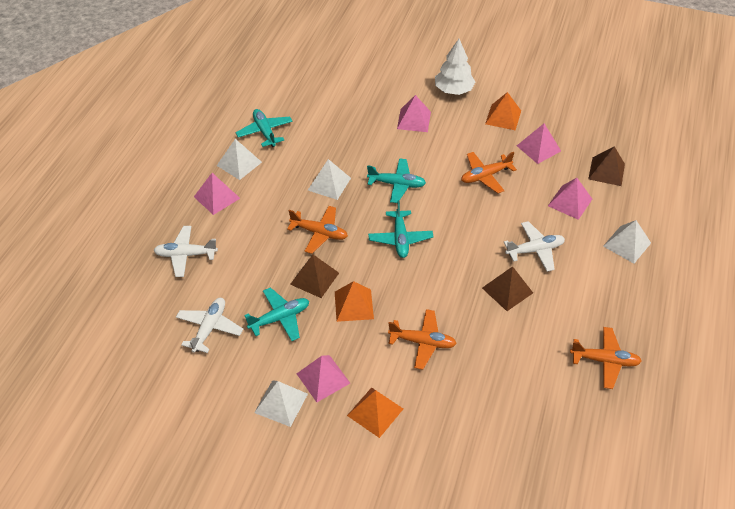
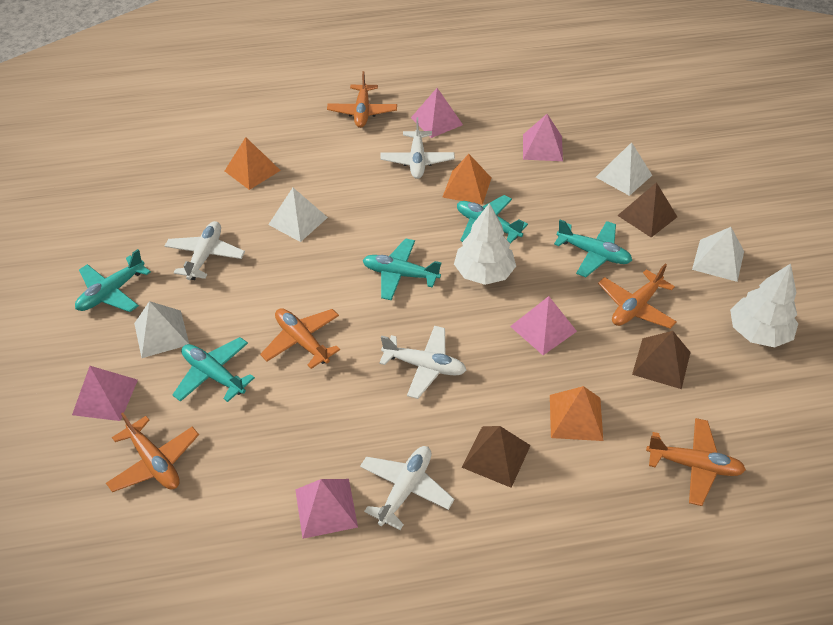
orange plane: 4 -> 5
turquoise plane: 4 -> 5
white plane: 3 -> 4
white tree: 1 -> 2

